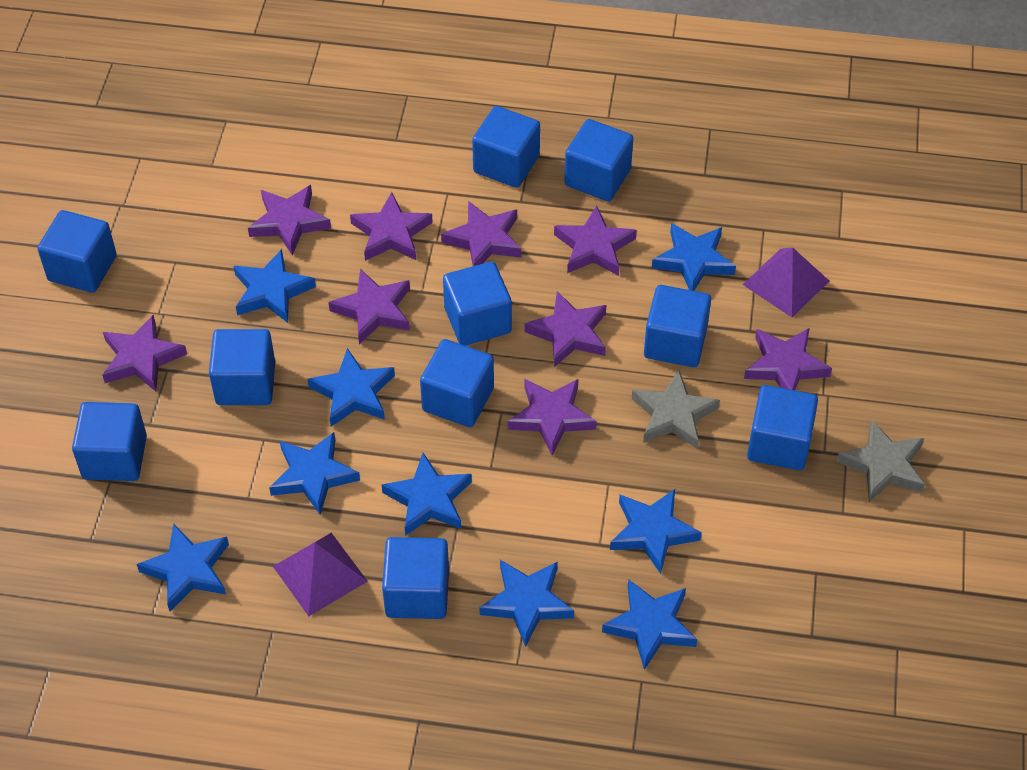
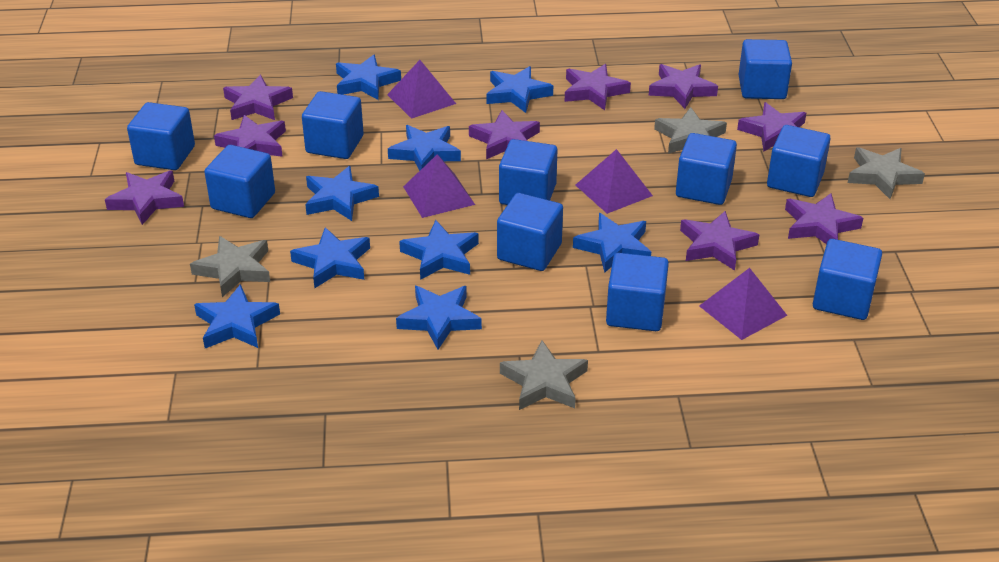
grey star: 2 -> 4
purple pyramid: 2 -> 4

